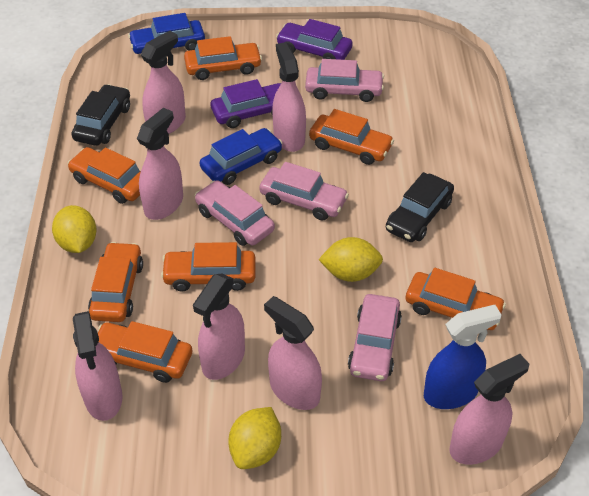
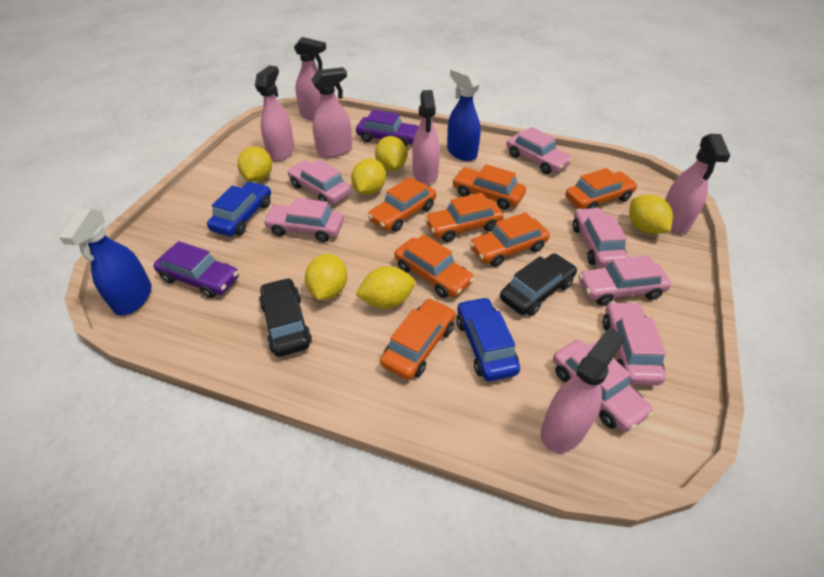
blue spray bottle: 1 -> 2
pink car: 4 -> 7
pink spray bottle: 7 -> 6
yellow lemon: 3 -> 6

